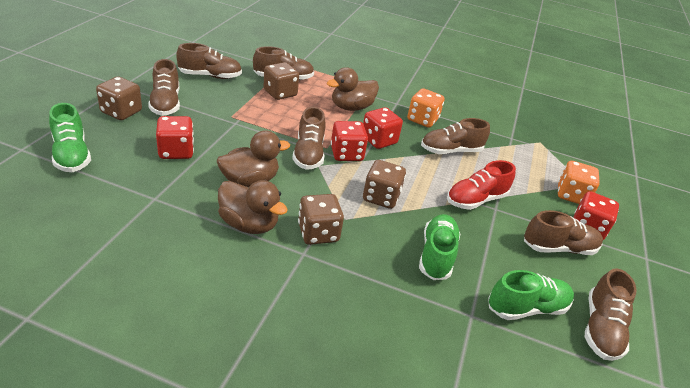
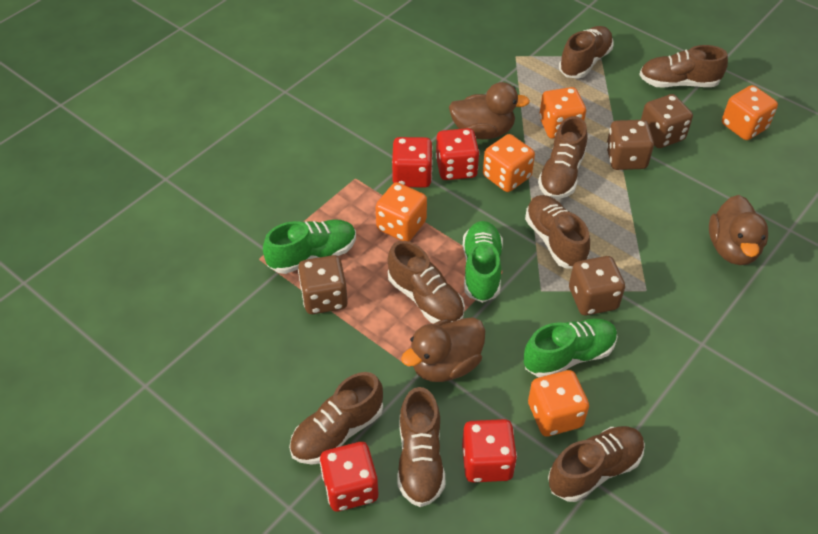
brown shoe: 7 -> 8
orange dice: 2 -> 5
red shoe: 1 -> 0

